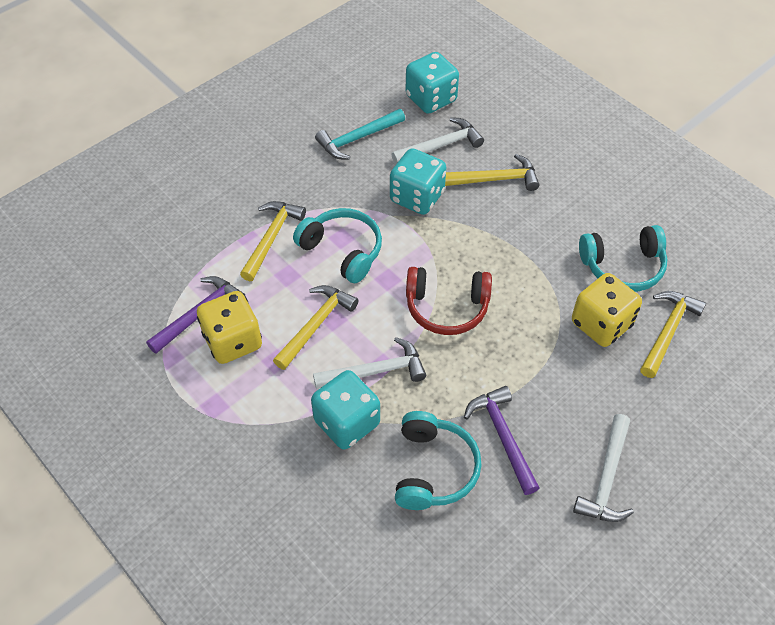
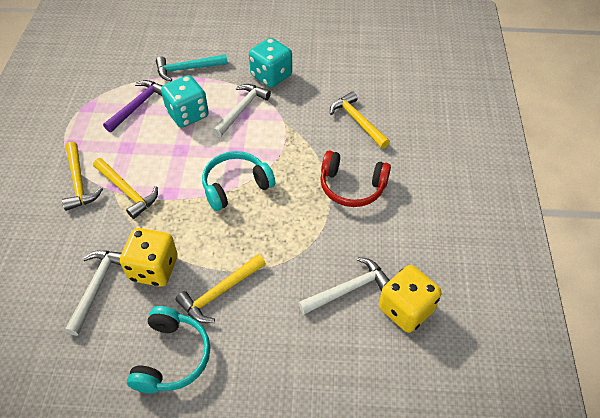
purple hammer: 2 -> 1
turquoise dice: 3 -> 2
turquoise headphones: 3 -> 2

